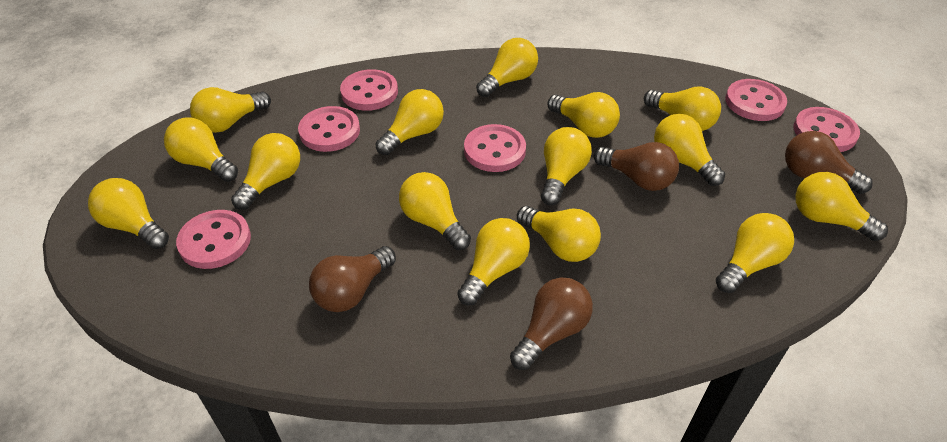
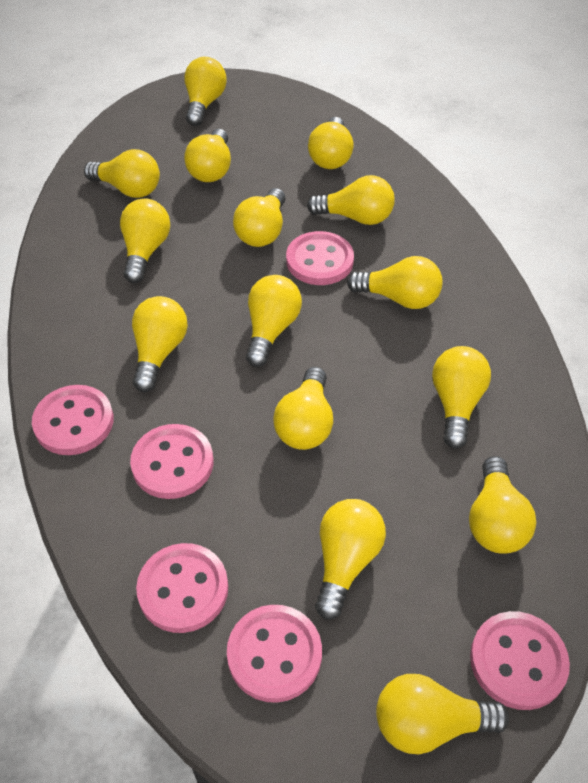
brown light bulb: 4 -> 0

